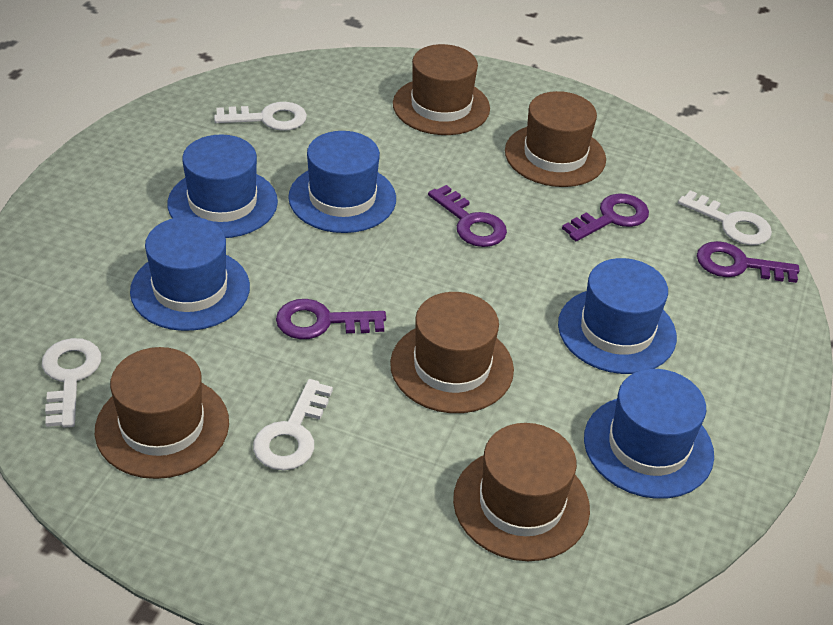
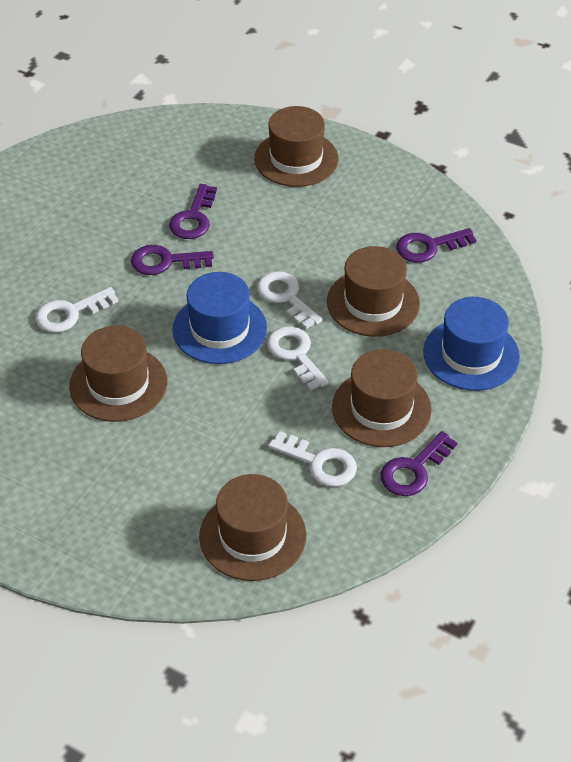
blue hat: 5 -> 2

